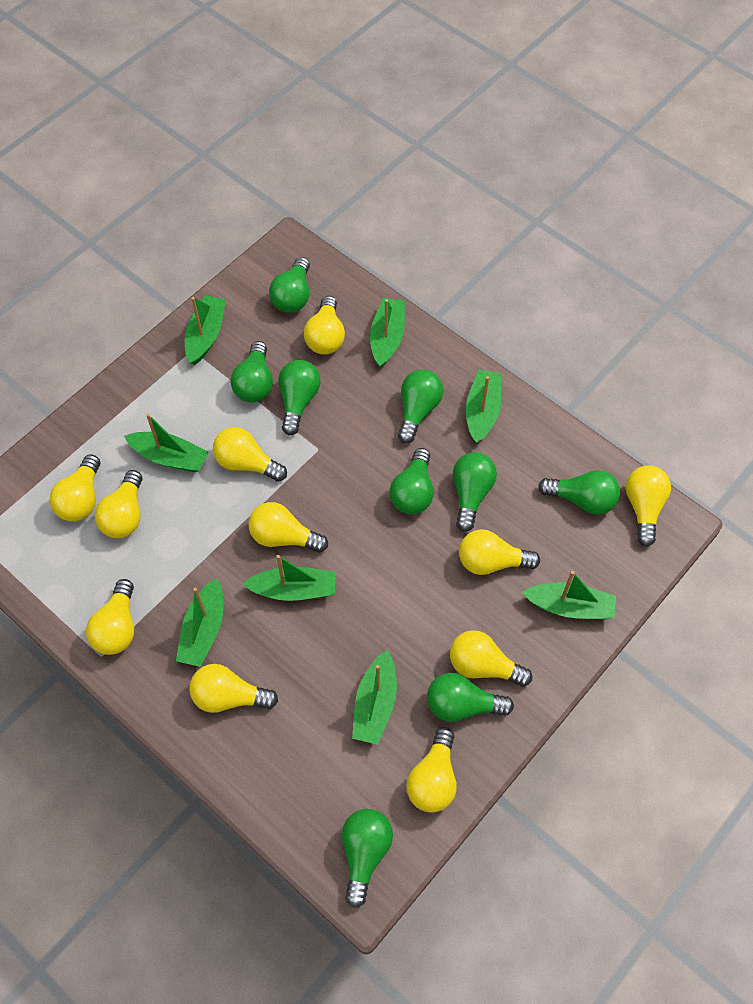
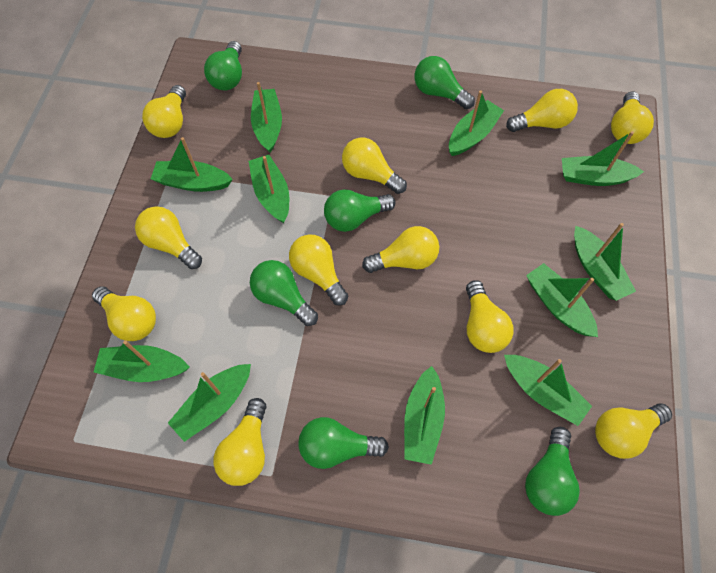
green boat: 8 -> 11
green light bulb: 9 -> 6

